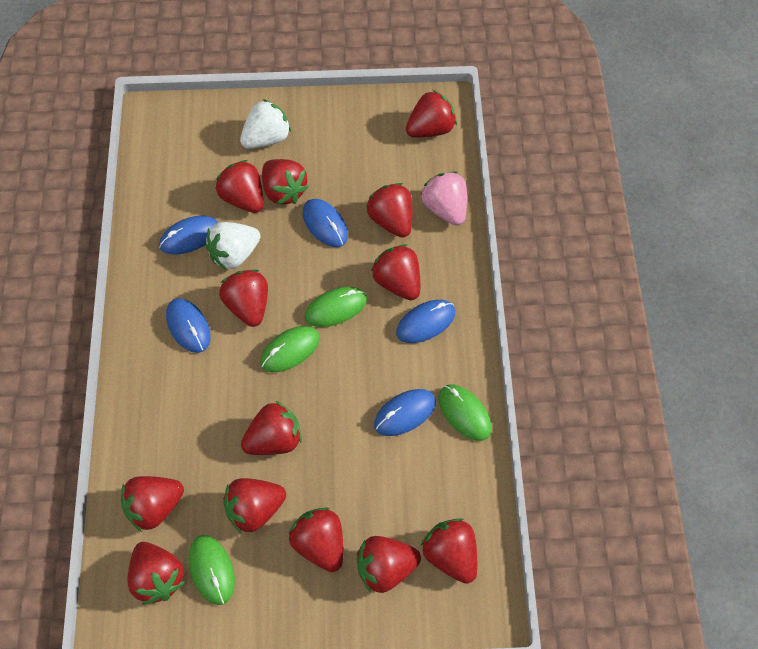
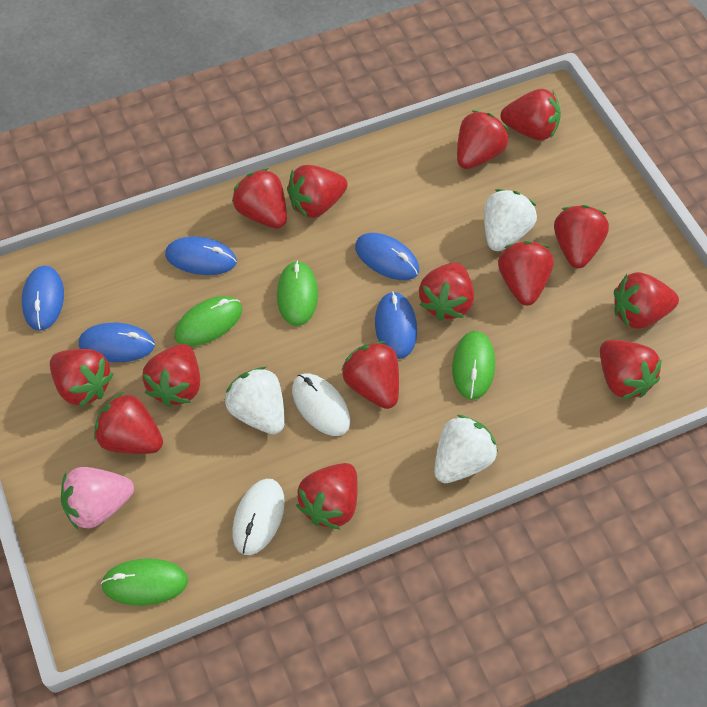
red strawberry: 13 -> 14
white mouse: 0 -> 2
white strawberry: 2 -> 3

